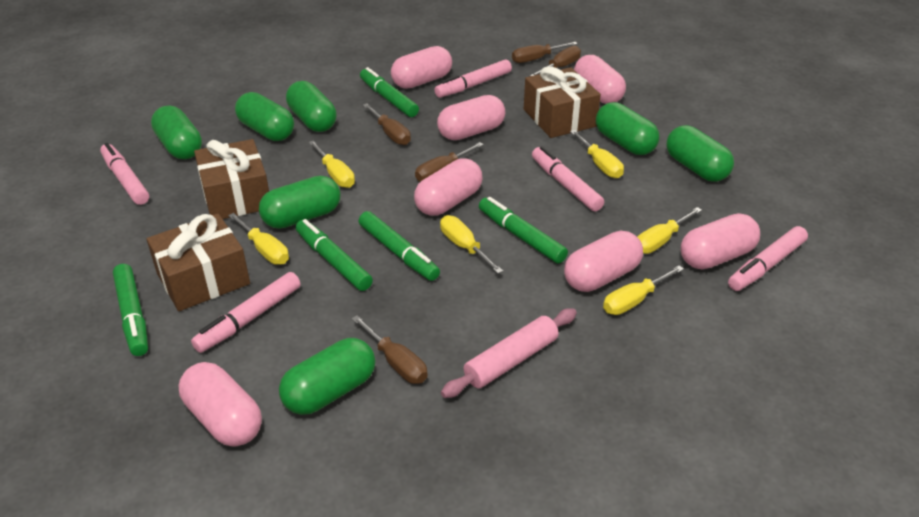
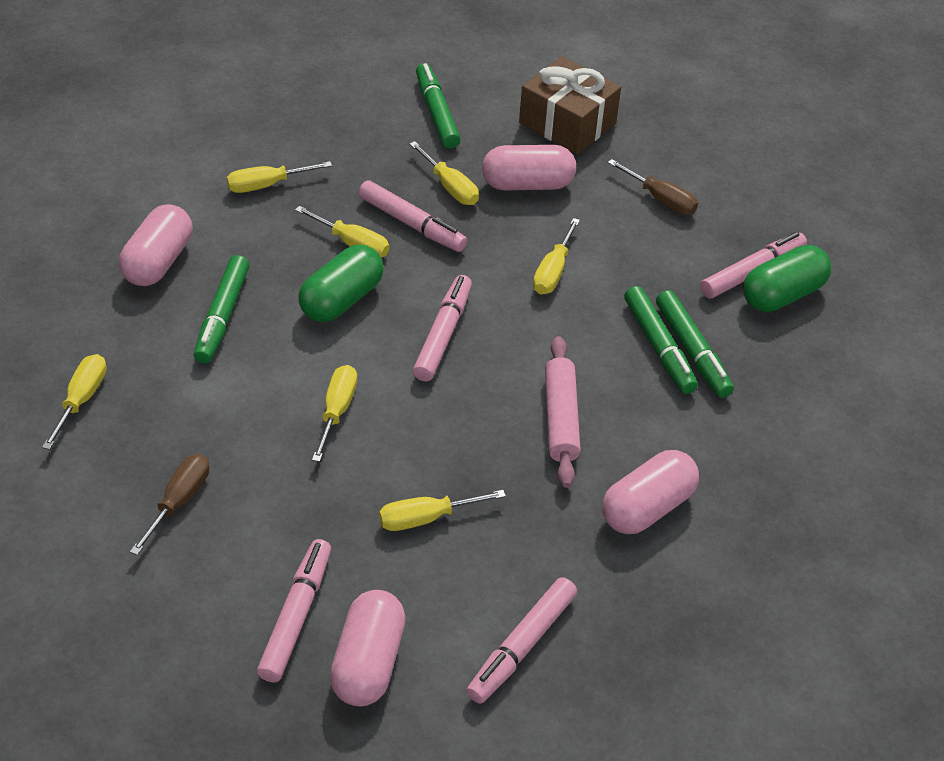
brown gift: 3 -> 1
brown screwdriver: 5 -> 2
green capsule: 7 -> 2
green marker: 5 -> 4
pink capsule: 7 -> 4
yellow screwdriver: 6 -> 7

